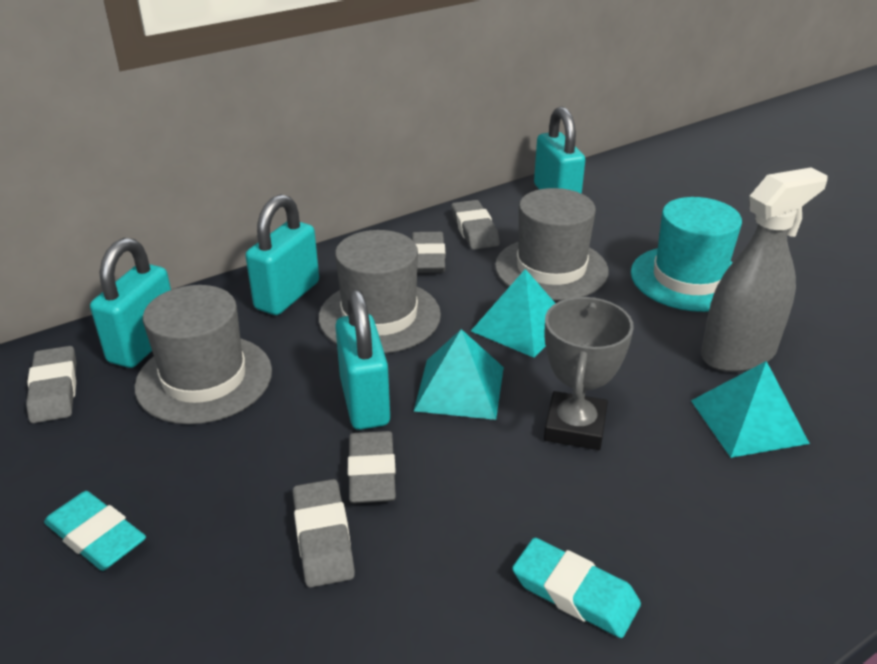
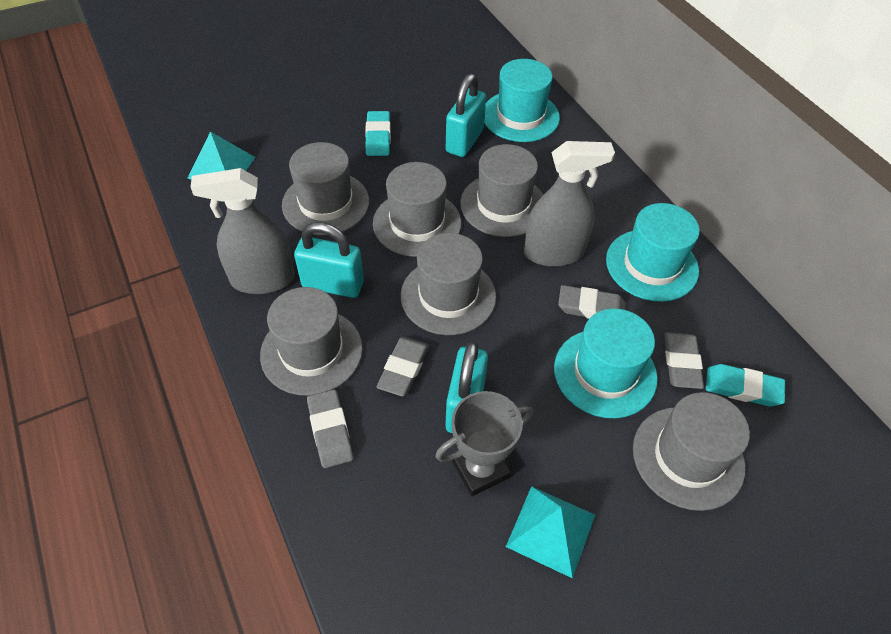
grey eraser: 5 -> 4
grey hat: 3 -> 6
grey spray bottle: 1 -> 2
turquoise hat: 1 -> 3
turquoise padlock: 4 -> 3
turquoise pyramid: 3 -> 2

